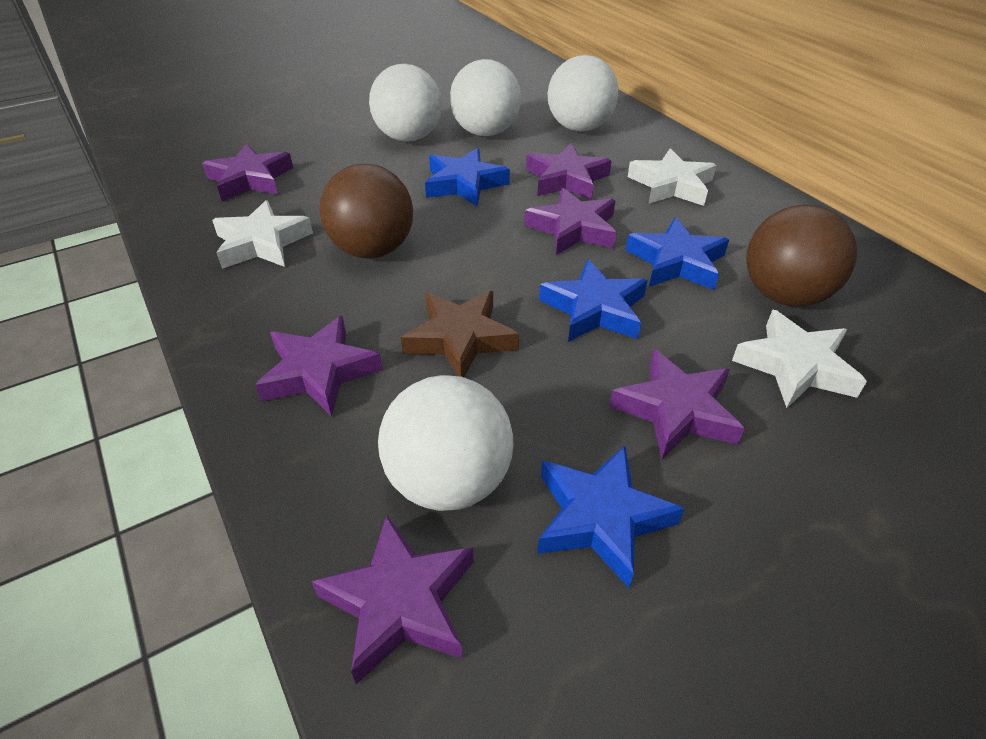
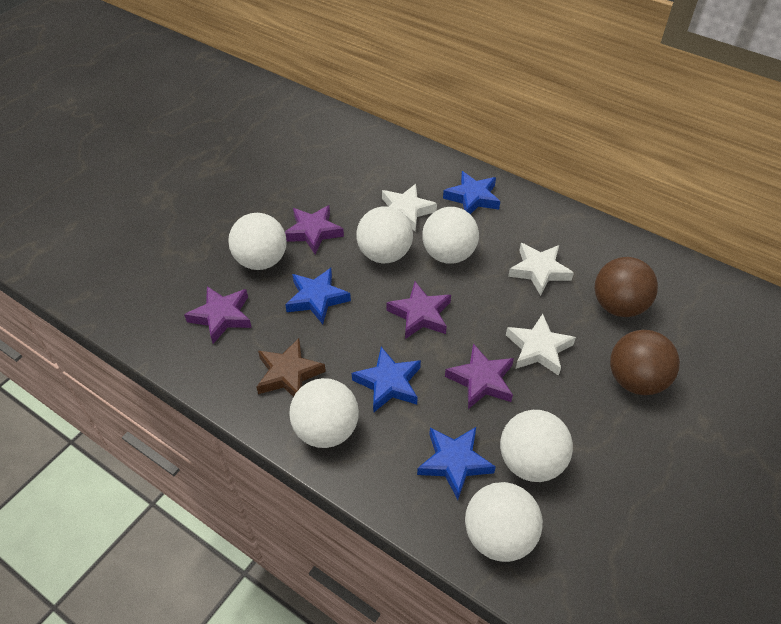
purple star: 6 -> 4
white ball: 4 -> 6

